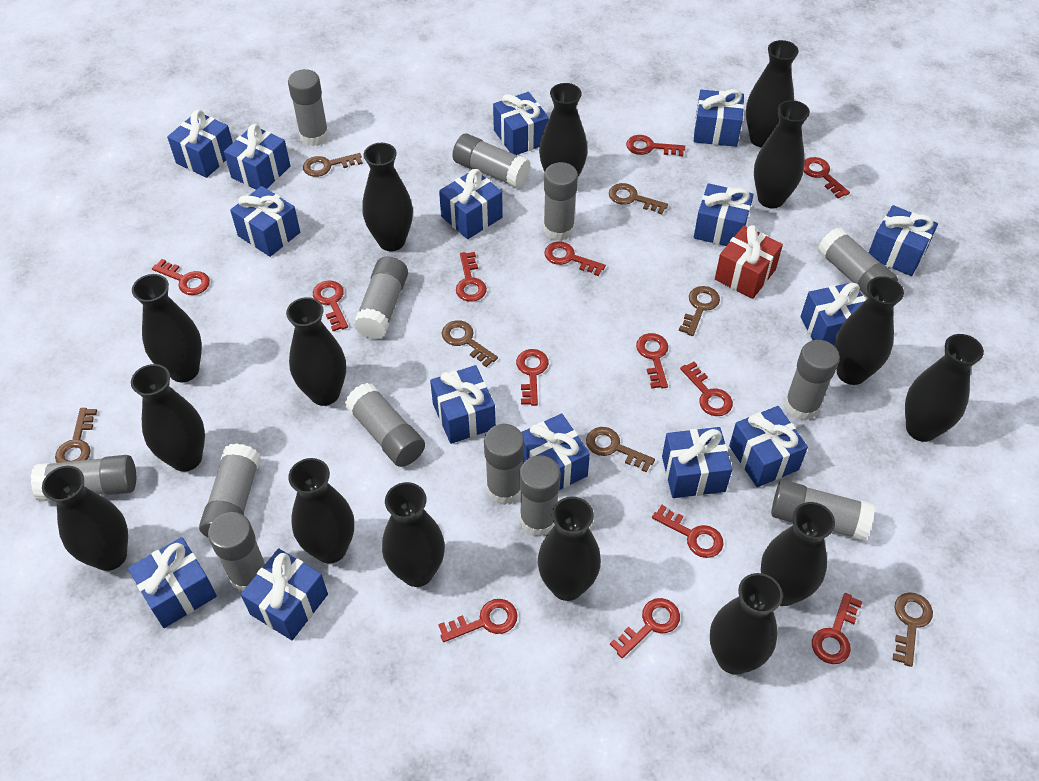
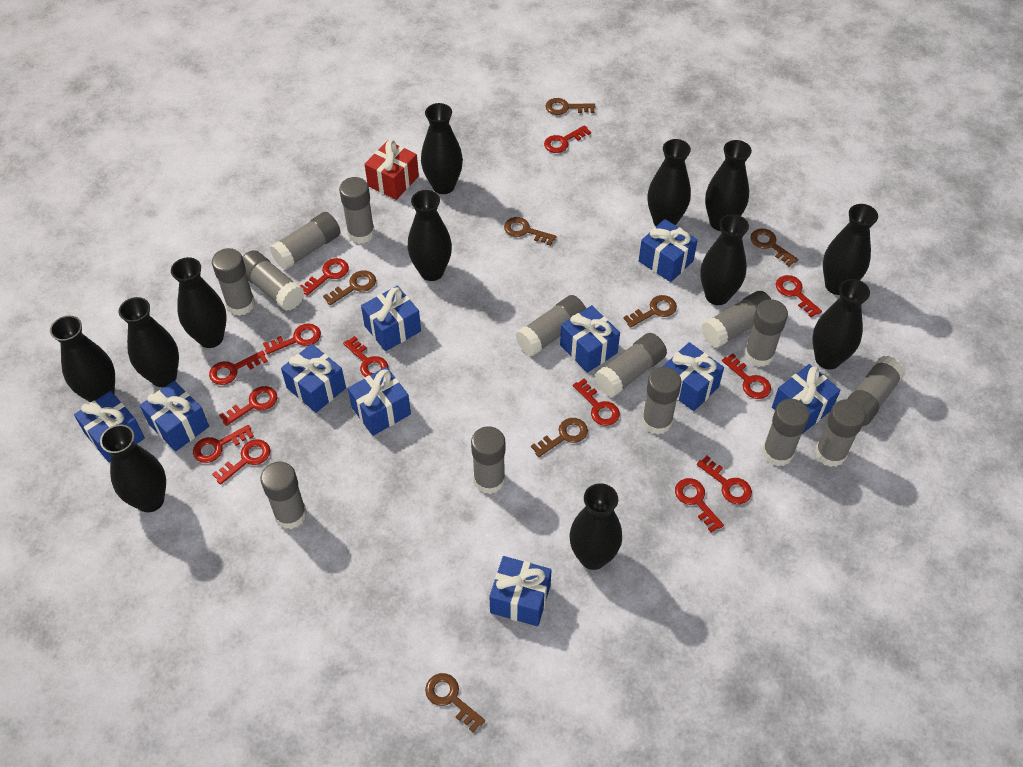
black vase: 15 -> 12
blue gift: 15 -> 10
grey glue stick: 13 -> 14

